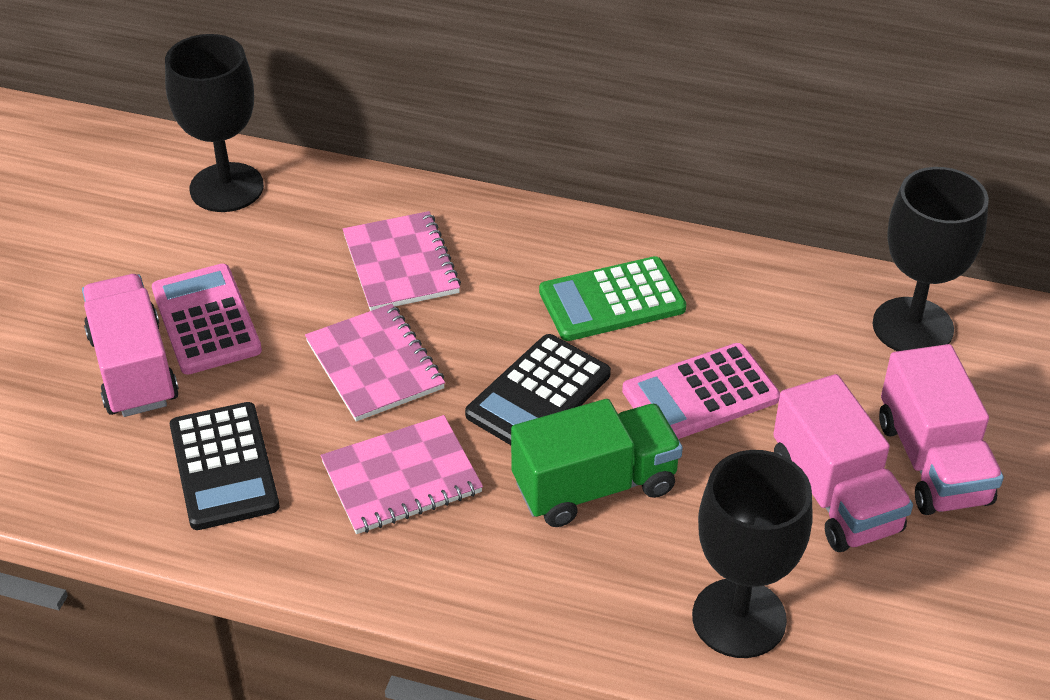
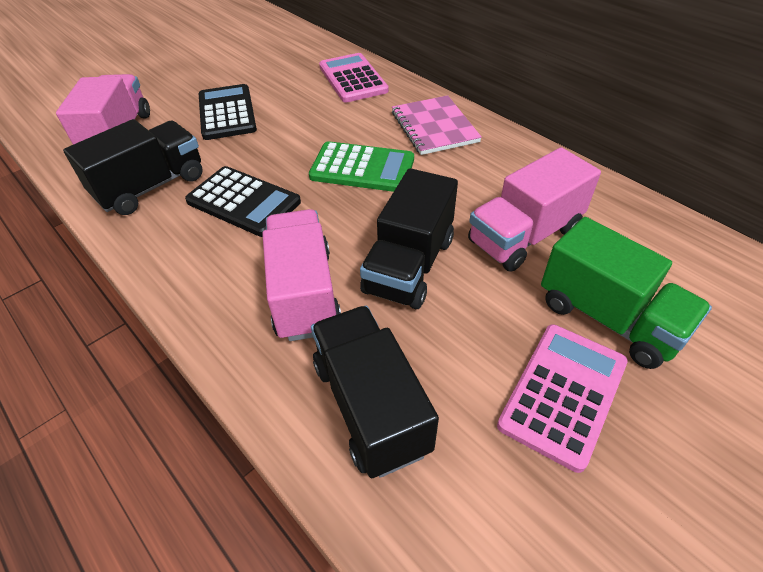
black goblet: 3 -> 0
black truck: 0 -> 3
pink notebook: 3 -> 1

